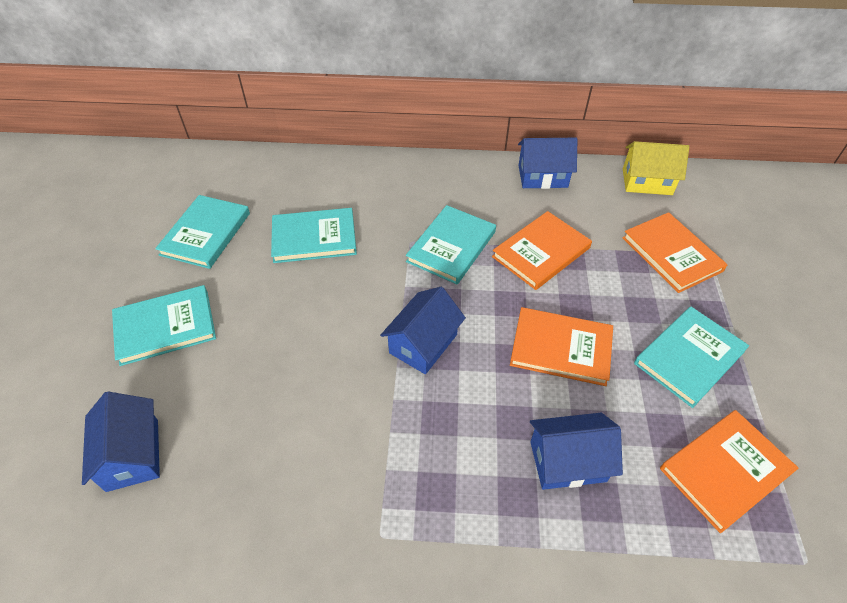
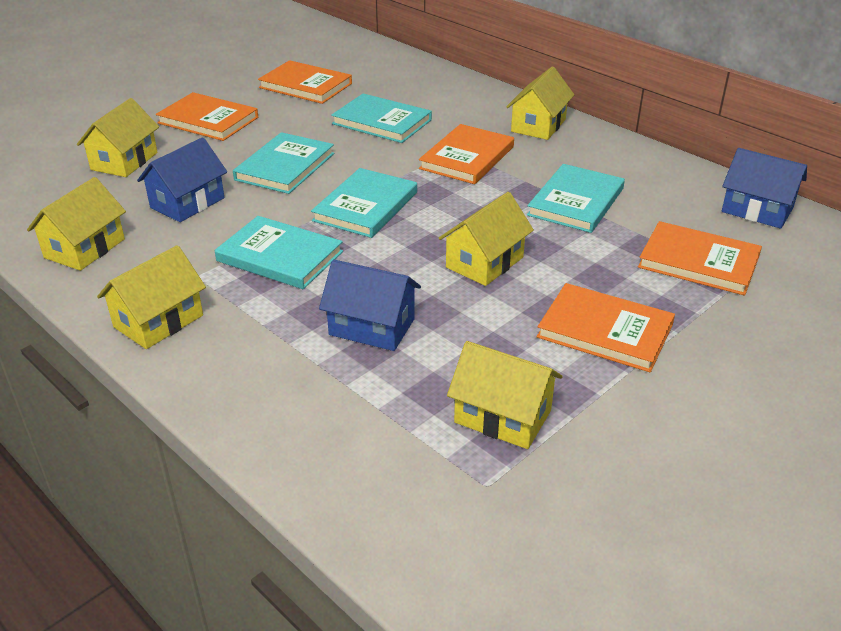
blue house: 4 -> 3
orange book: 4 -> 5
yellow house: 1 -> 6

